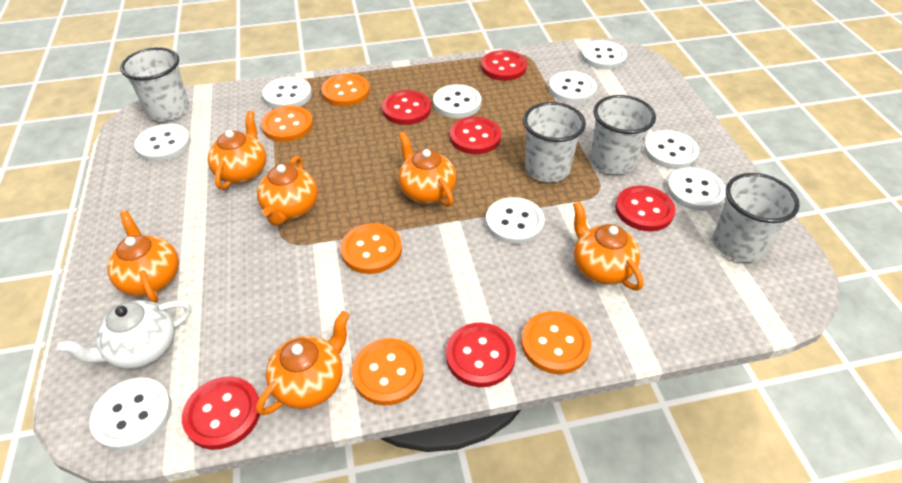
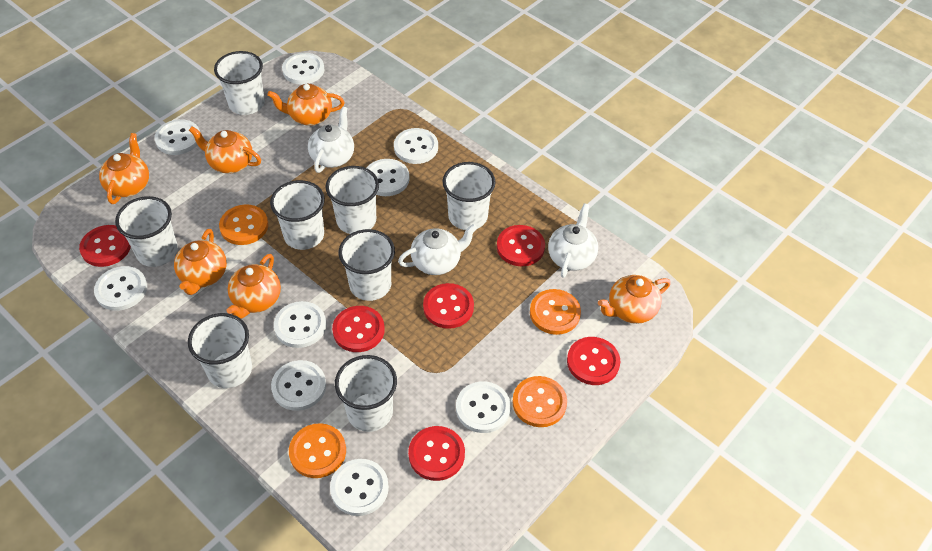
orange button: 5 -> 4
white cup: 4 -> 8
white teapot: 1 -> 3

